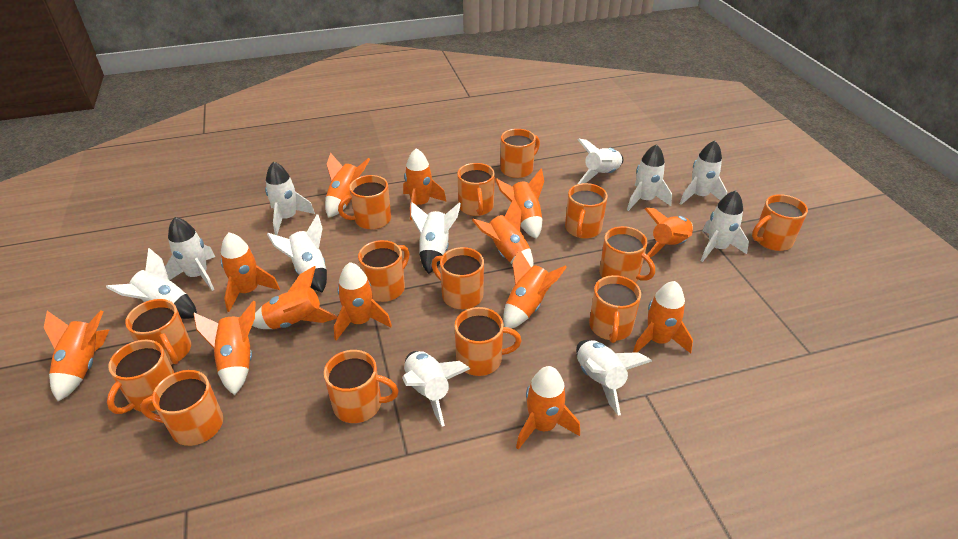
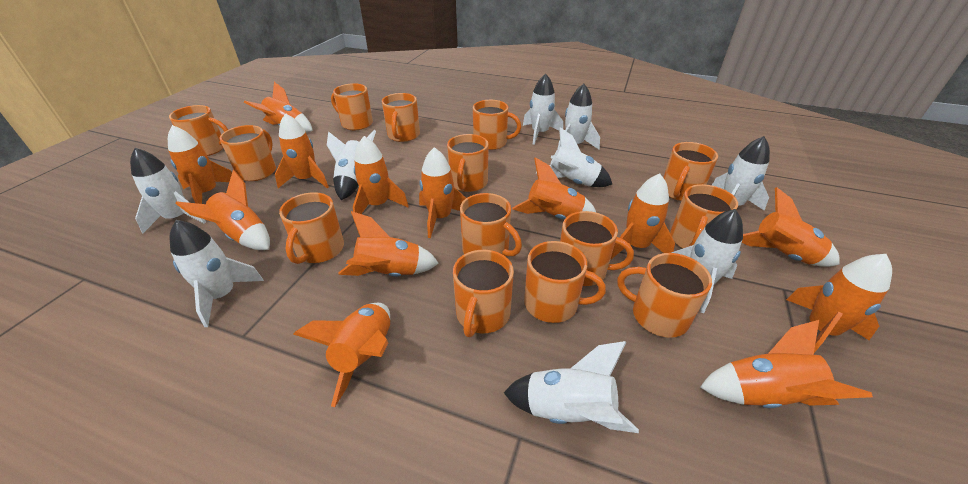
white rocket: 11 -> 9

